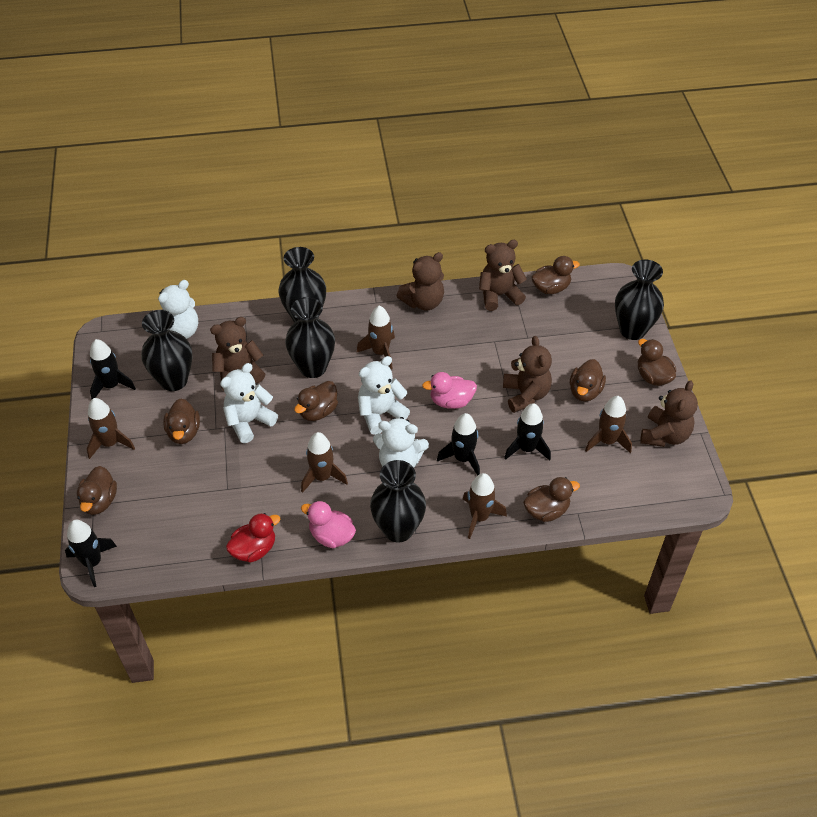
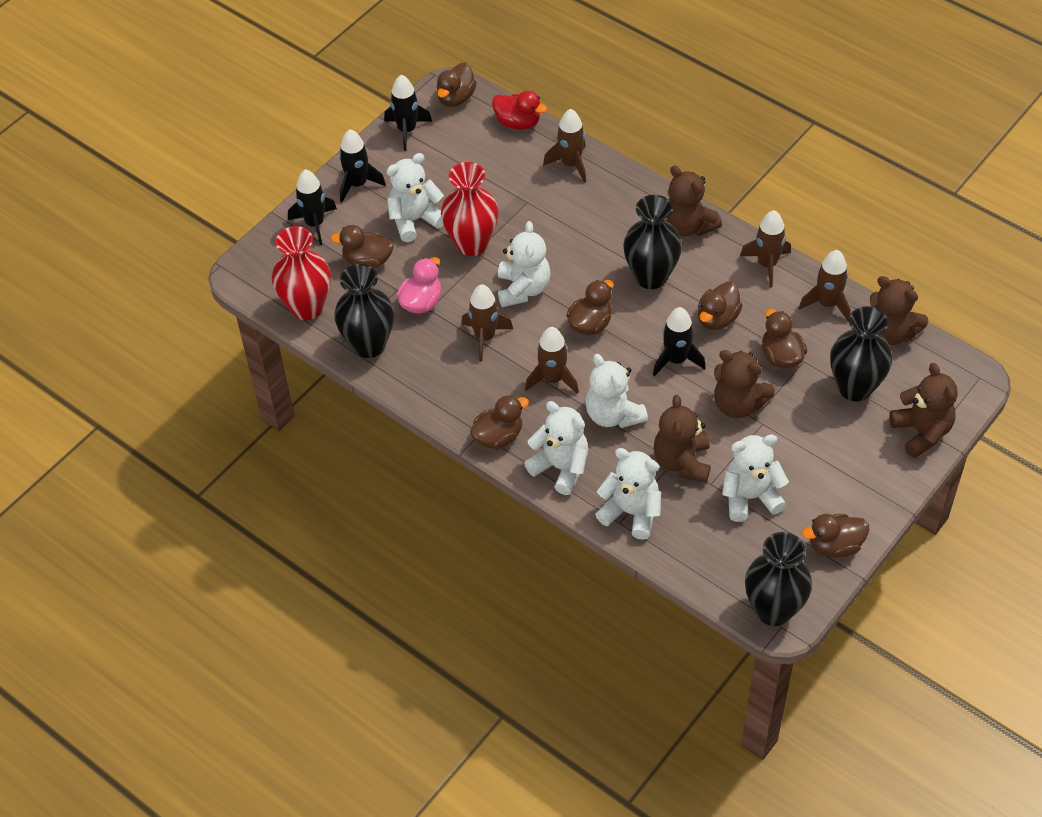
black vase: 5 -> 4
pink duck: 2 -> 1
red vase: 0 -> 2
white teddy bear: 4 -> 6

